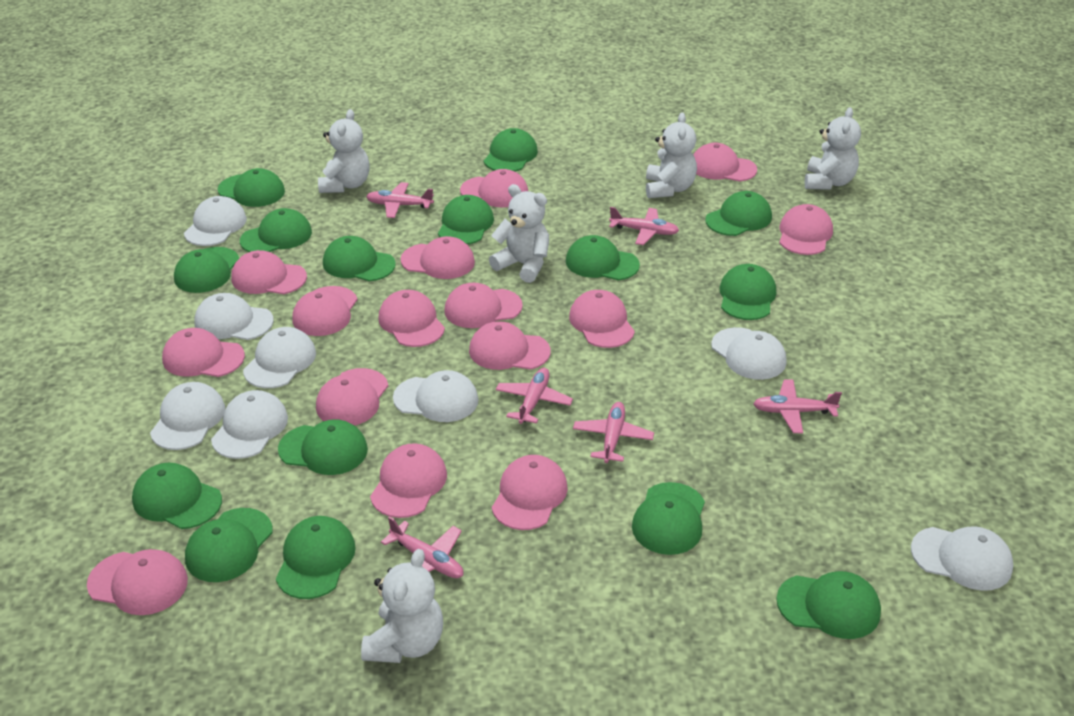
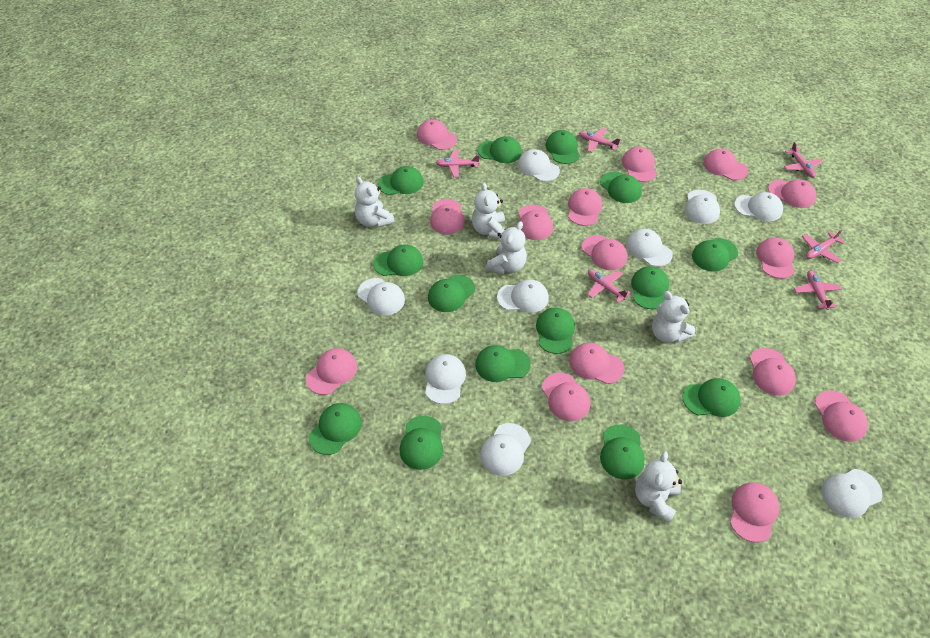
green cap: 15 -> 14
white cap: 8 -> 9

